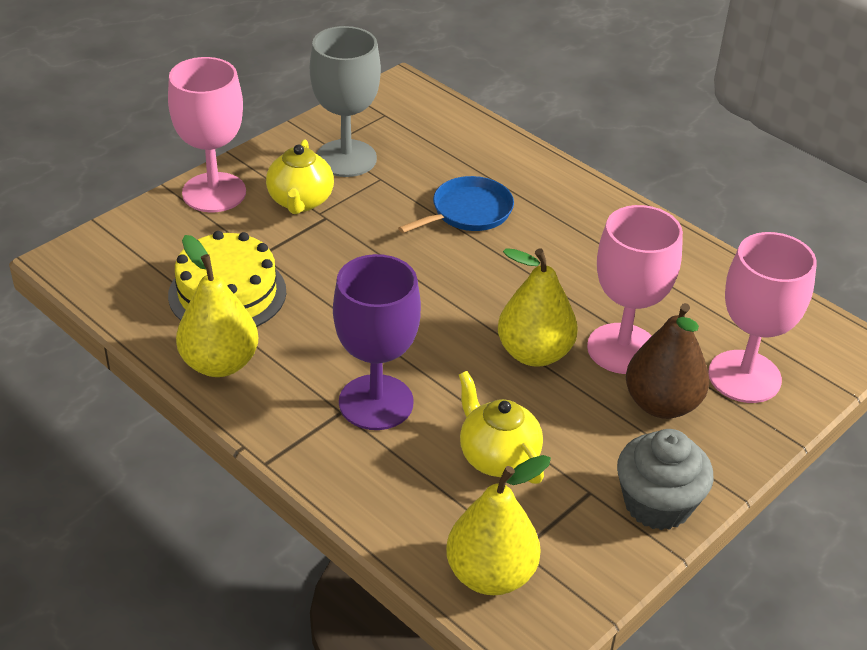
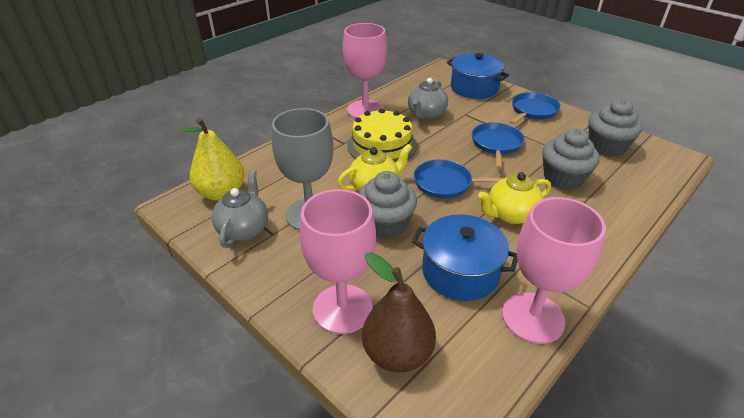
blue pan: 1 -> 3
blue pot: 0 -> 2
grey cupcake: 1 -> 3
grey teapot: 0 -> 2
purple goblet: 1 -> 0
yellow pear: 3 -> 1

